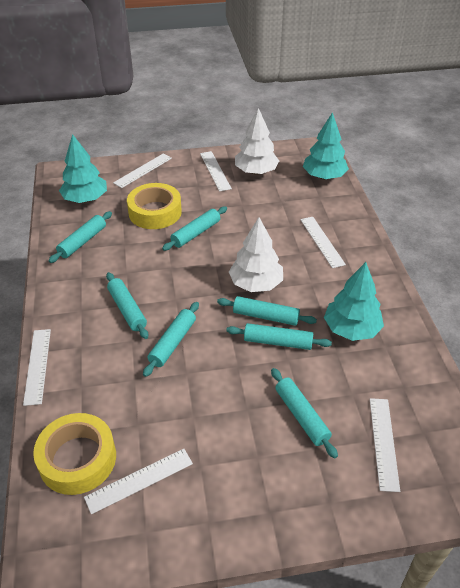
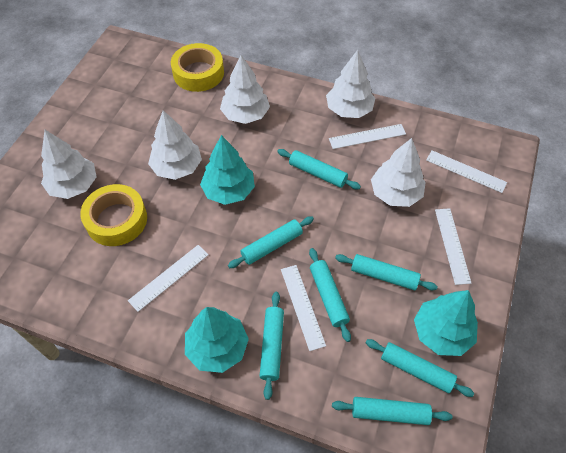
white ruler: 6 -> 5
white tree: 2 -> 5

